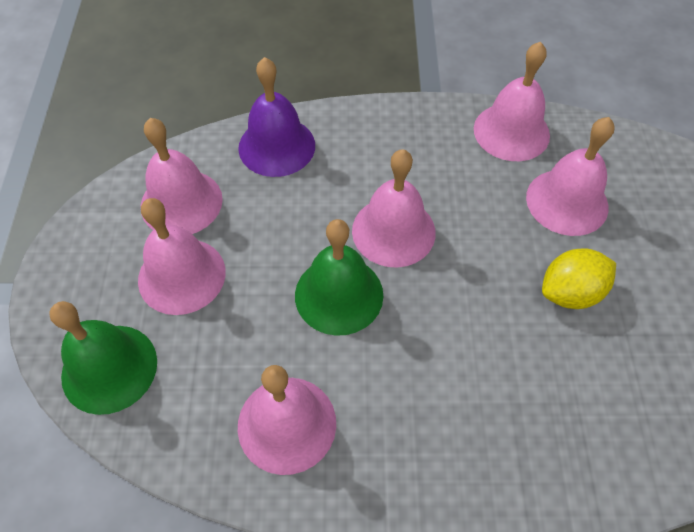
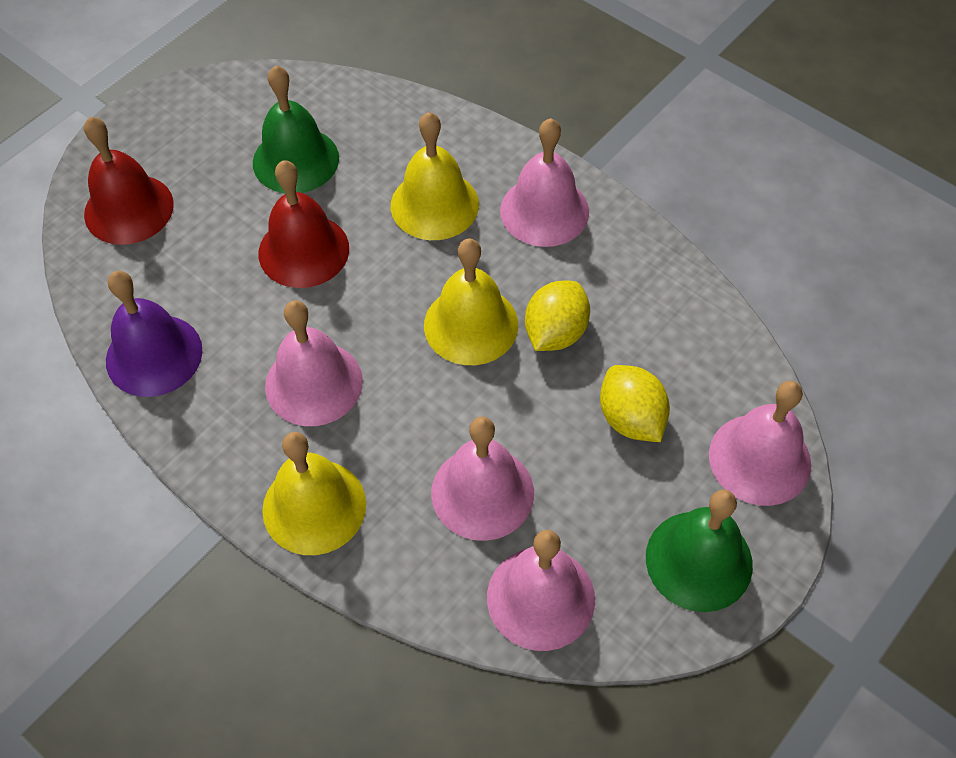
pink bell: 6 -> 5
red bell: 0 -> 2
yellow bell: 0 -> 3
yellow lemon: 1 -> 2

